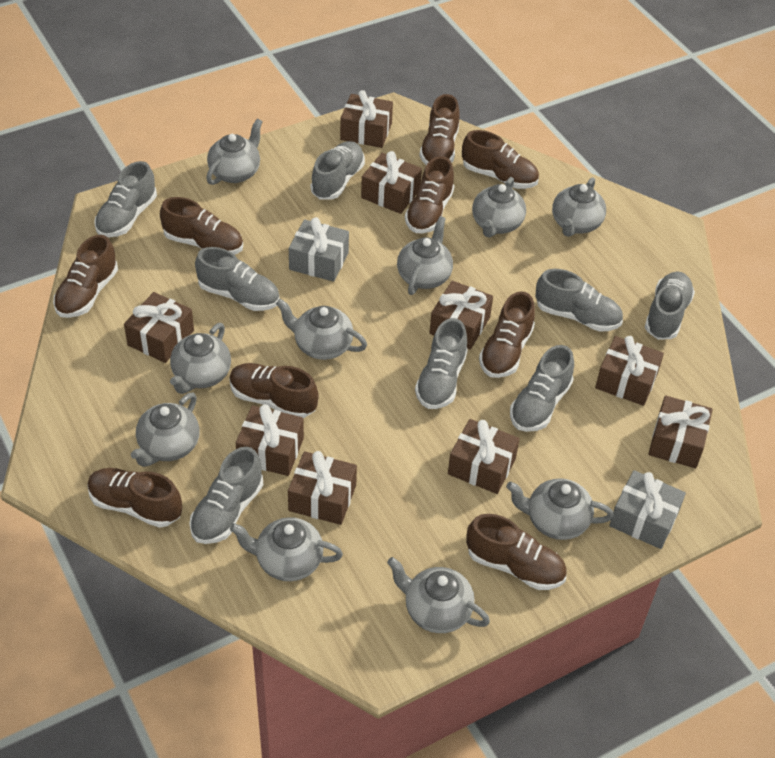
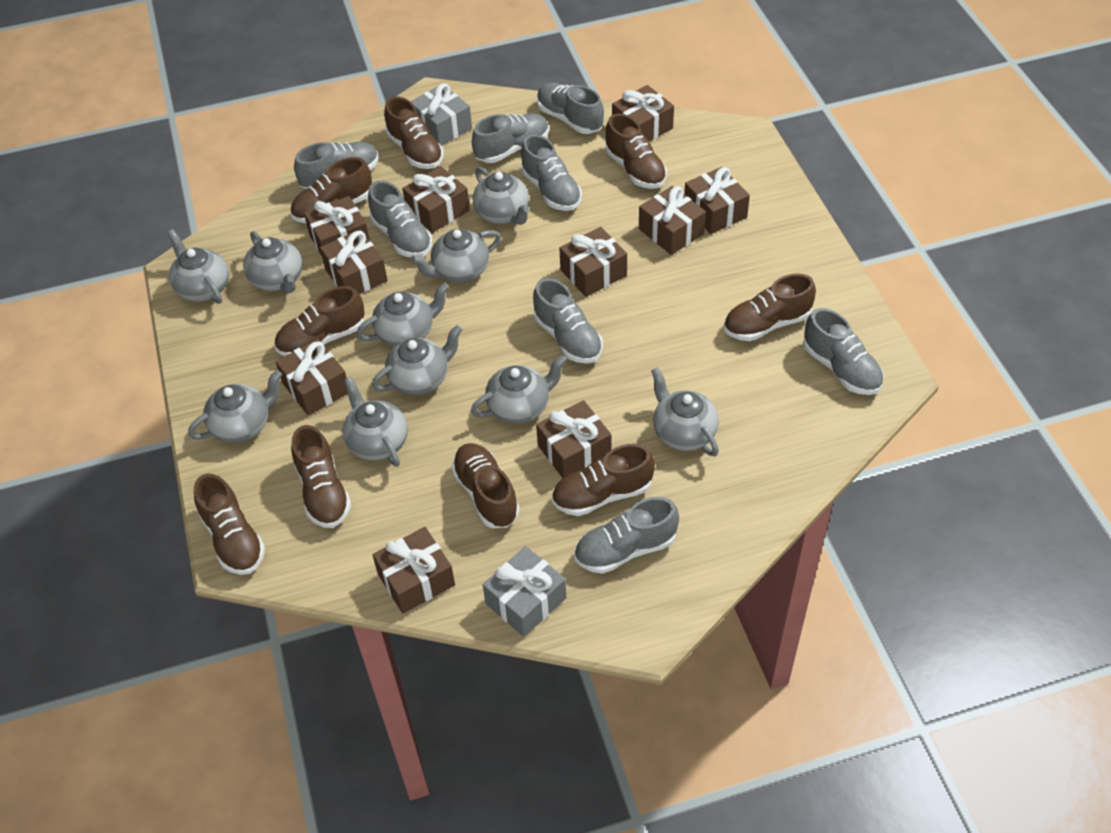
brown gift: 9 -> 10

